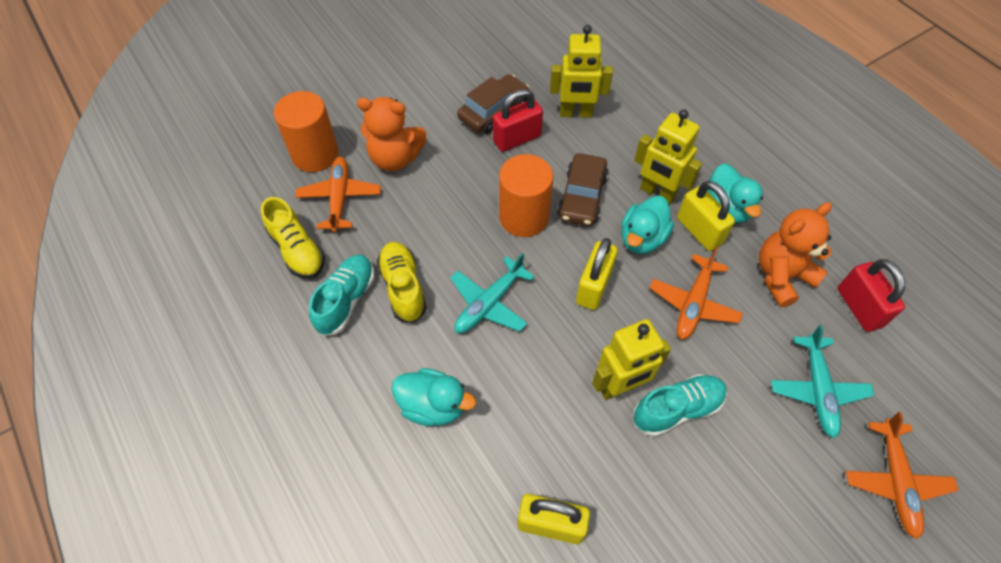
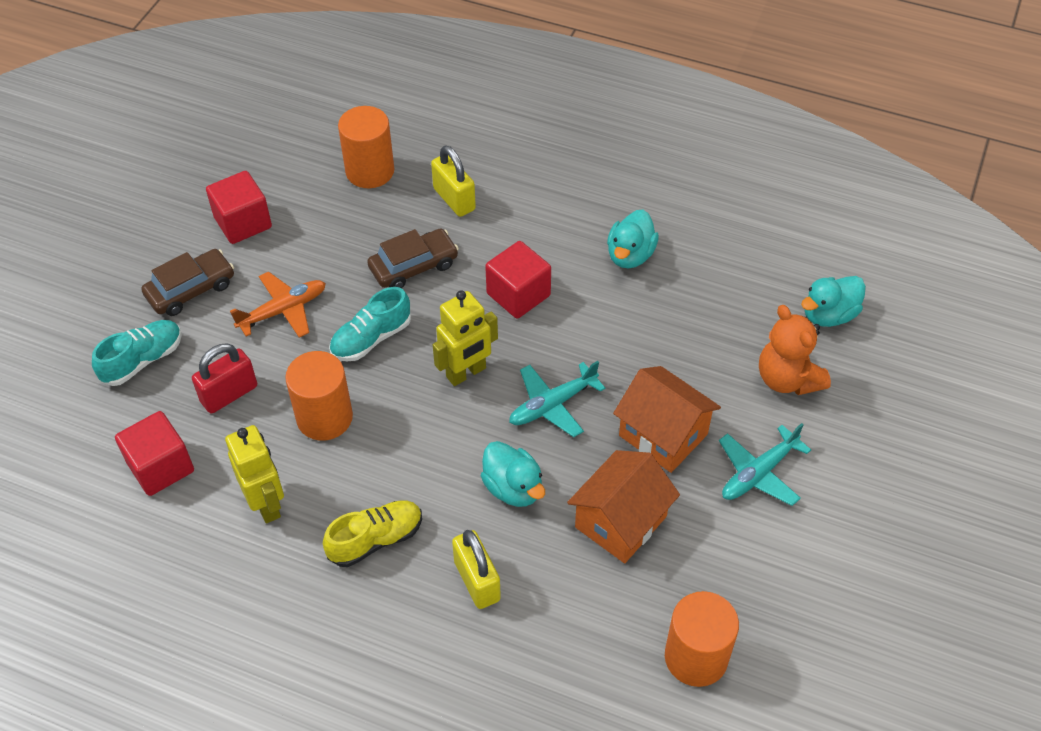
orange cylinder: 2 -> 3
orange house: 0 -> 2
orange plane: 3 -> 1
orange teddy bear: 2 -> 1
red cube: 0 -> 3
red padlock: 2 -> 1
yellow padlock: 3 -> 2
yellow robot: 3 -> 2
yellow shoe: 2 -> 1

